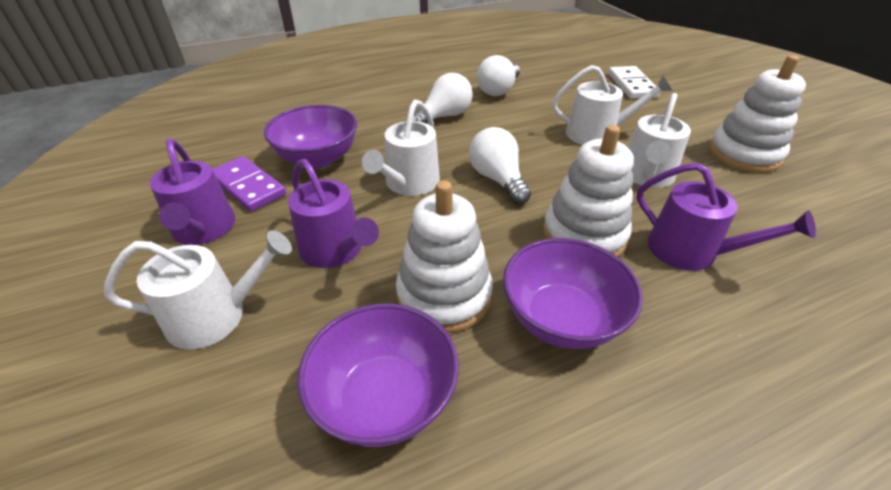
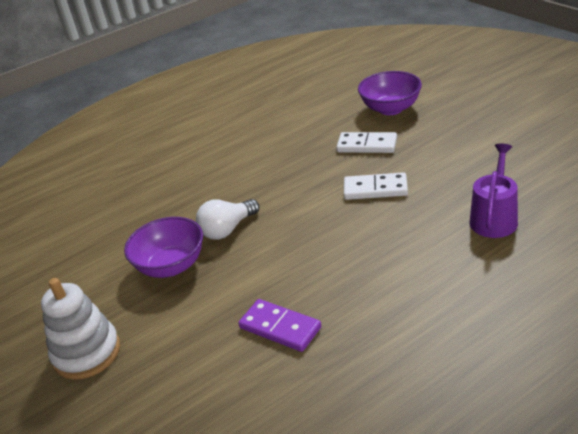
purple bowl: 3 -> 2
purple watering can: 3 -> 1
white domino: 1 -> 2
white light bulb: 3 -> 1
white stacking toy: 3 -> 1
white watering can: 4 -> 0

